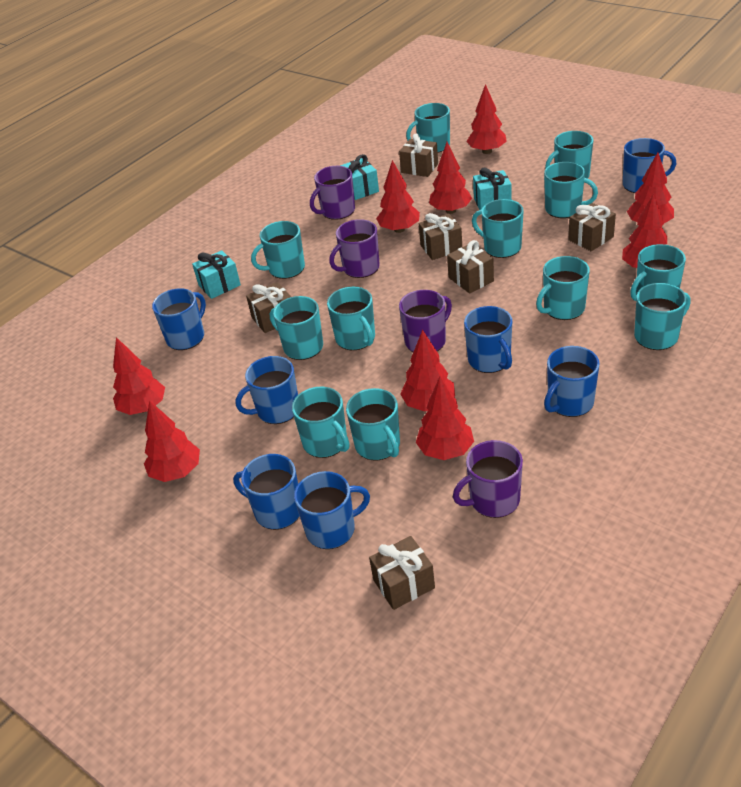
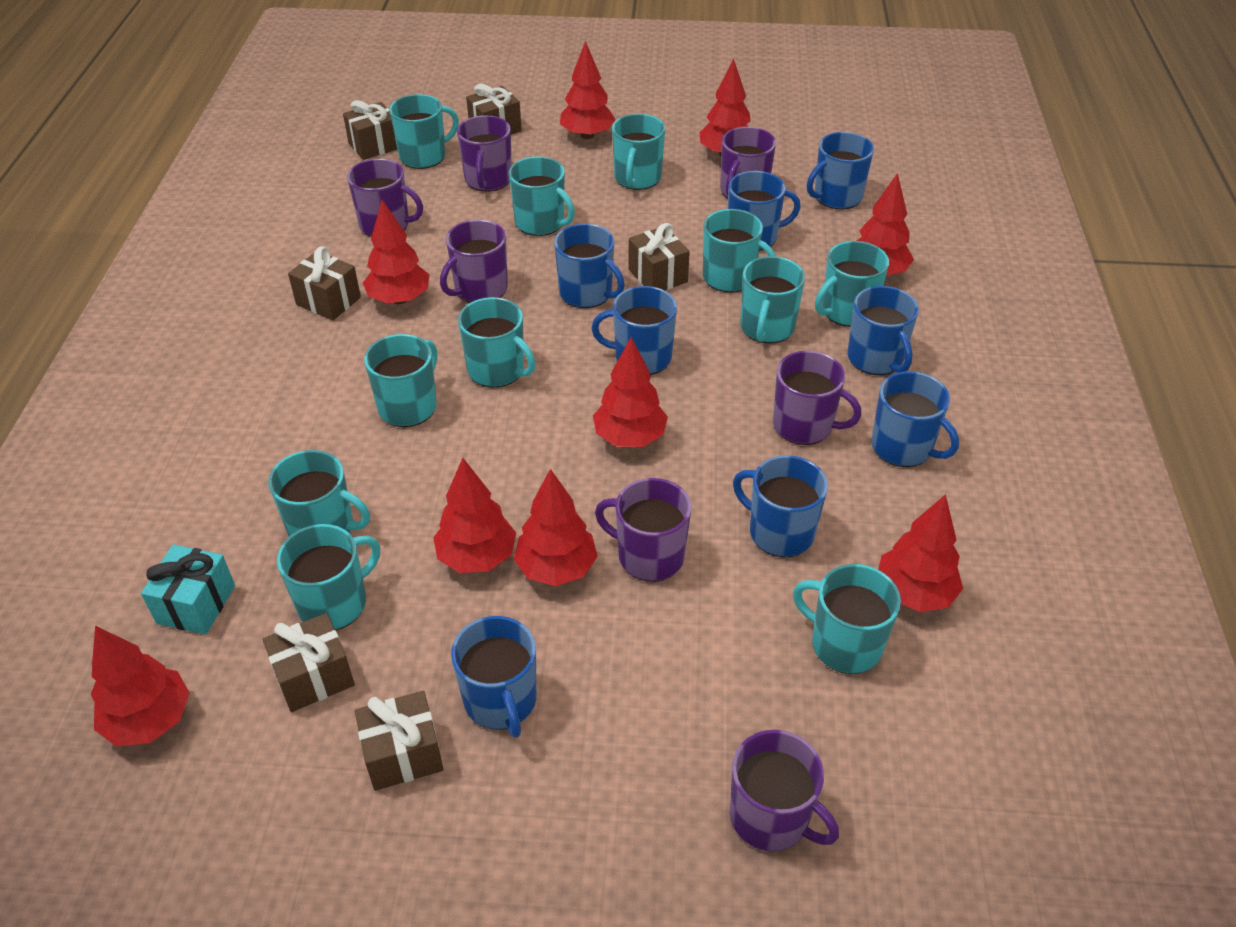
blue mug: 7 -> 8
purple mug: 4 -> 7
turquoise gift: 3 -> 1
turquoise mug: 12 -> 11

